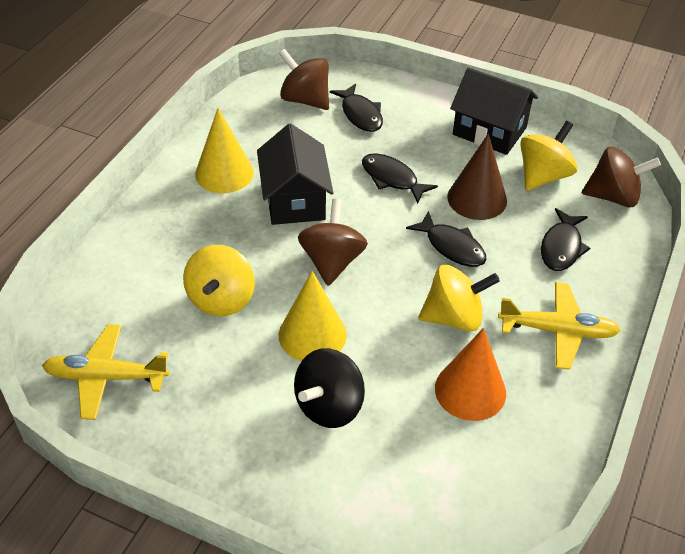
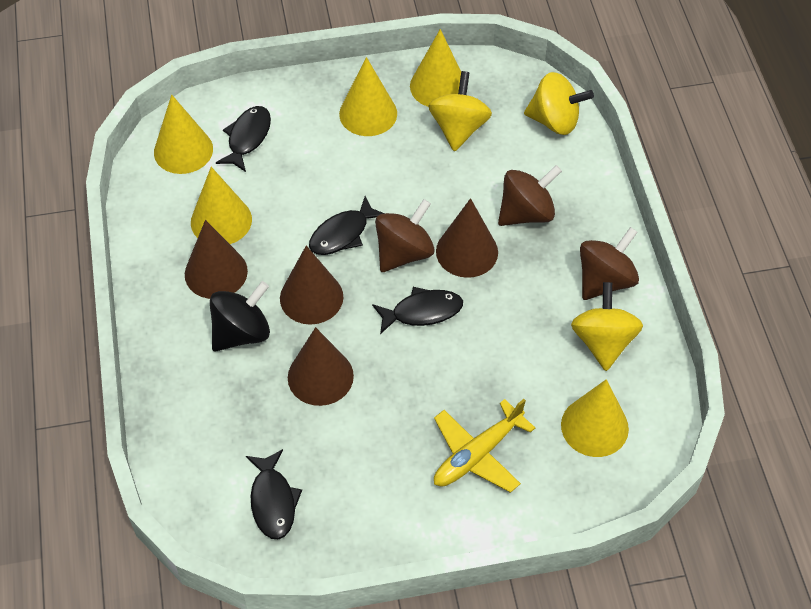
black house: 2 -> 0
brown cone: 1 -> 4
orange cone: 1 -> 0
yellow cone: 2 -> 5
yellow plane: 2 -> 1

